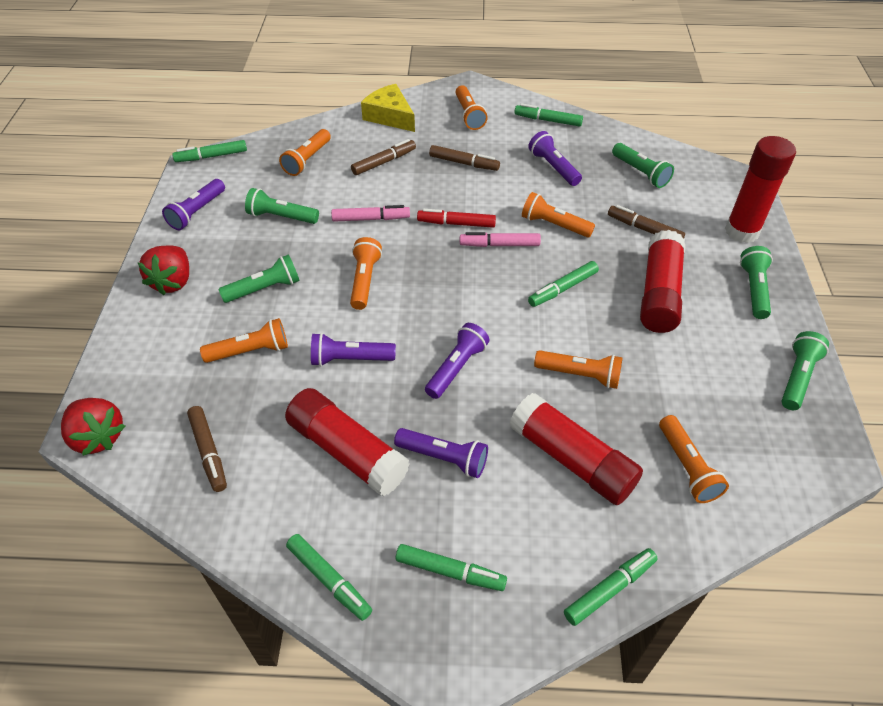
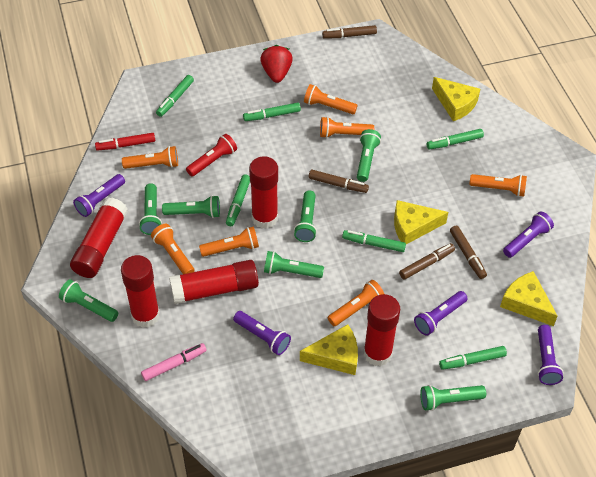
green flashlight: 5 -> 7
pink marker: 2 -> 1
red flashlight: 0 -> 1
red glue stick: 4 -> 5
red strawberry: 2 -> 1
yellow cheese: 1 -> 4

